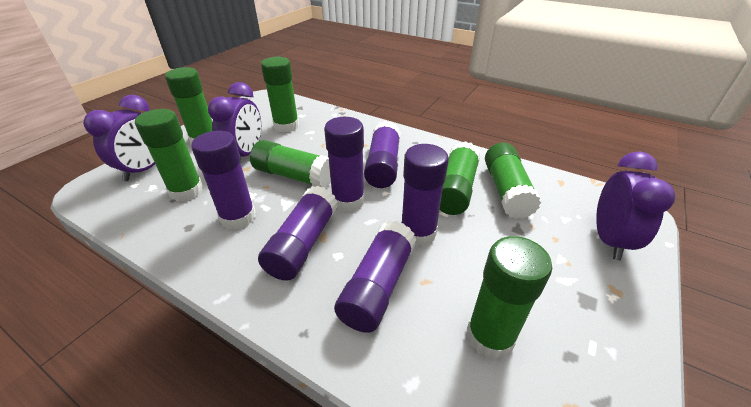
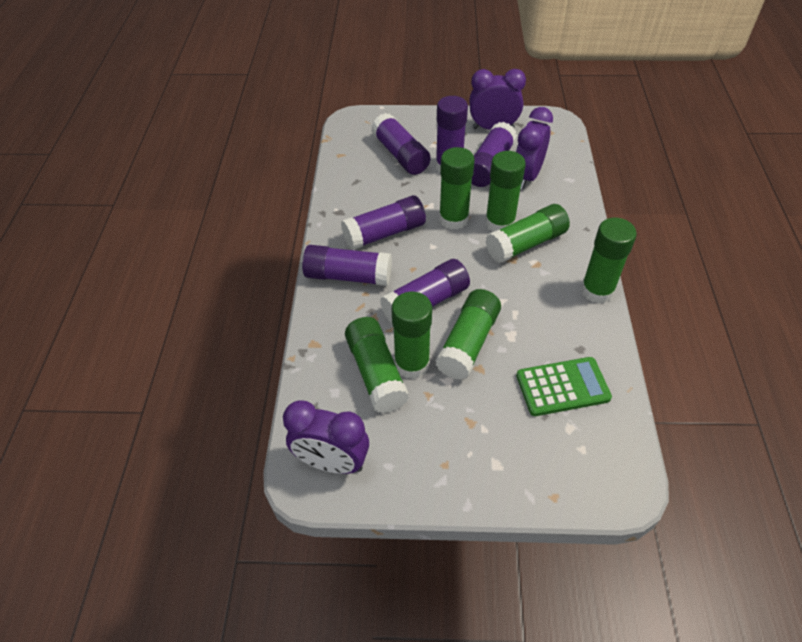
green calculator: 0 -> 1

